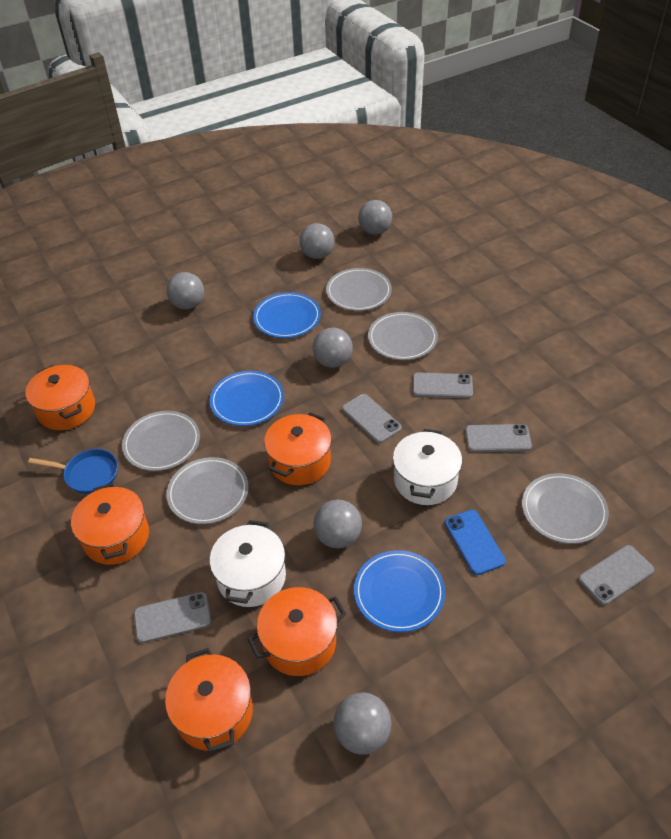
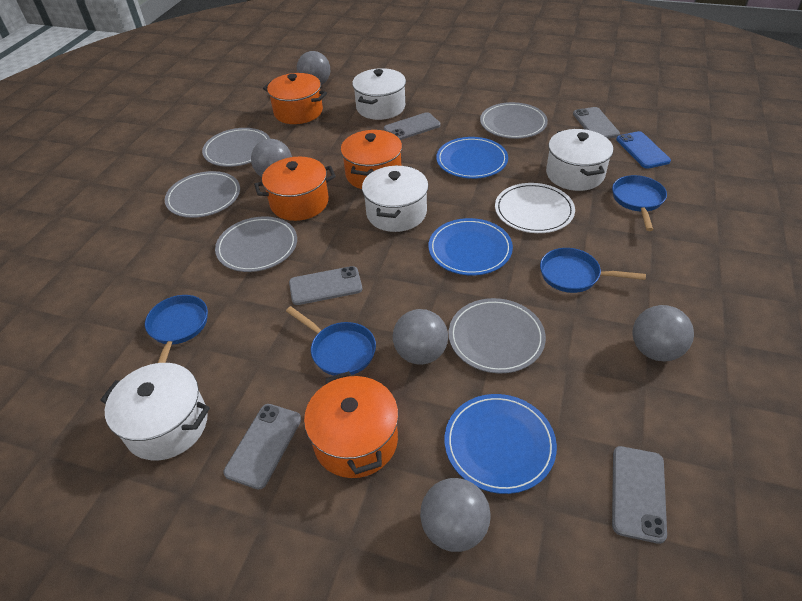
blue pan: 1 -> 4
grey ball: 6 -> 5
orange pot: 5 -> 4
white plate: 0 -> 1
white pot: 2 -> 4

